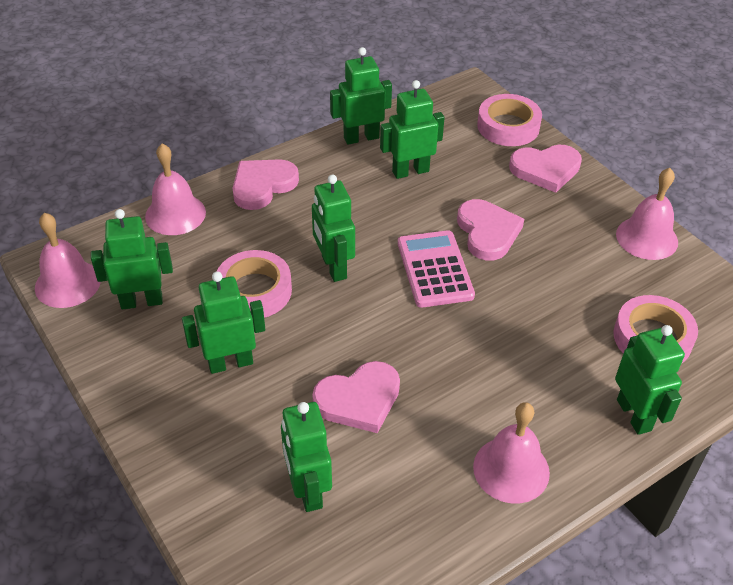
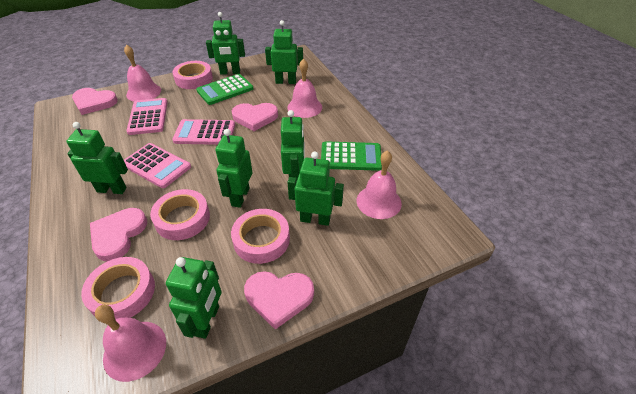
green calculator: 0 -> 2
pink calculator: 1 -> 3
pink tape: 3 -> 4

